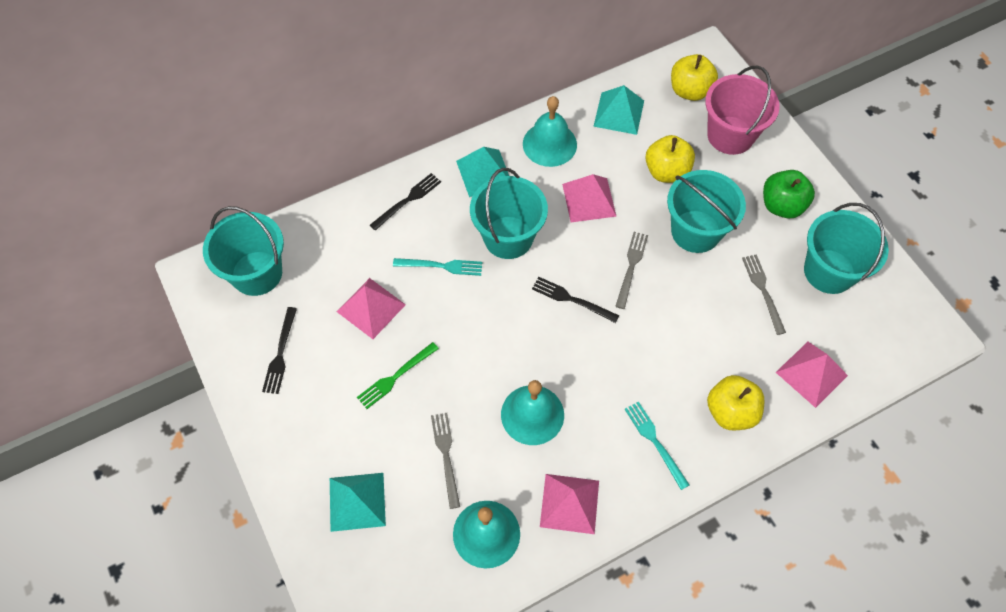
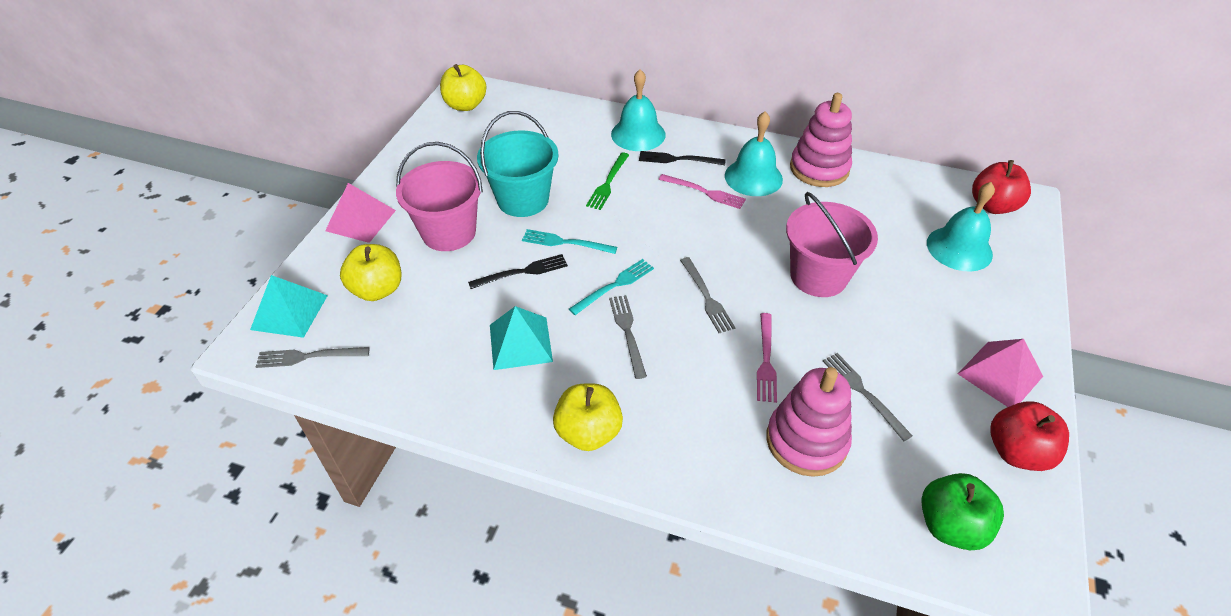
black fork: 3 -> 2
grey fork: 3 -> 4
pink bucket: 1 -> 2
pink fork: 0 -> 2
pink pyramid: 4 -> 2
pink stacking toy: 0 -> 2
red apple: 0 -> 2
turquoise bucket: 4 -> 1
turquoise pyramid: 3 -> 2

